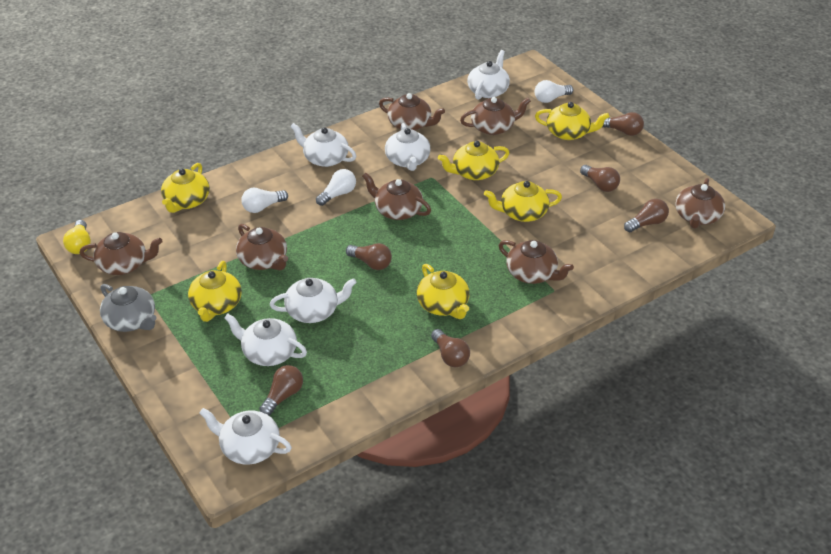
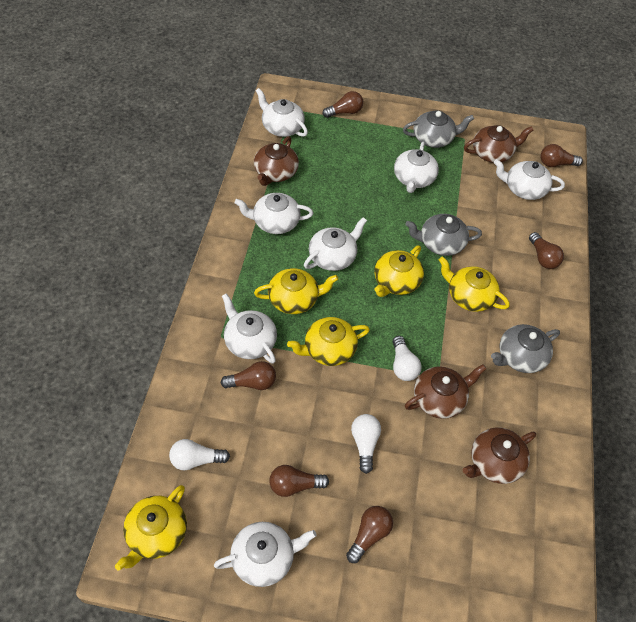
brown teapot: 7 -> 4
grey teapot: 1 -> 3
white teapot: 6 -> 7
yellow light bulb: 1 -> 0
yellow teapot: 6 -> 5

